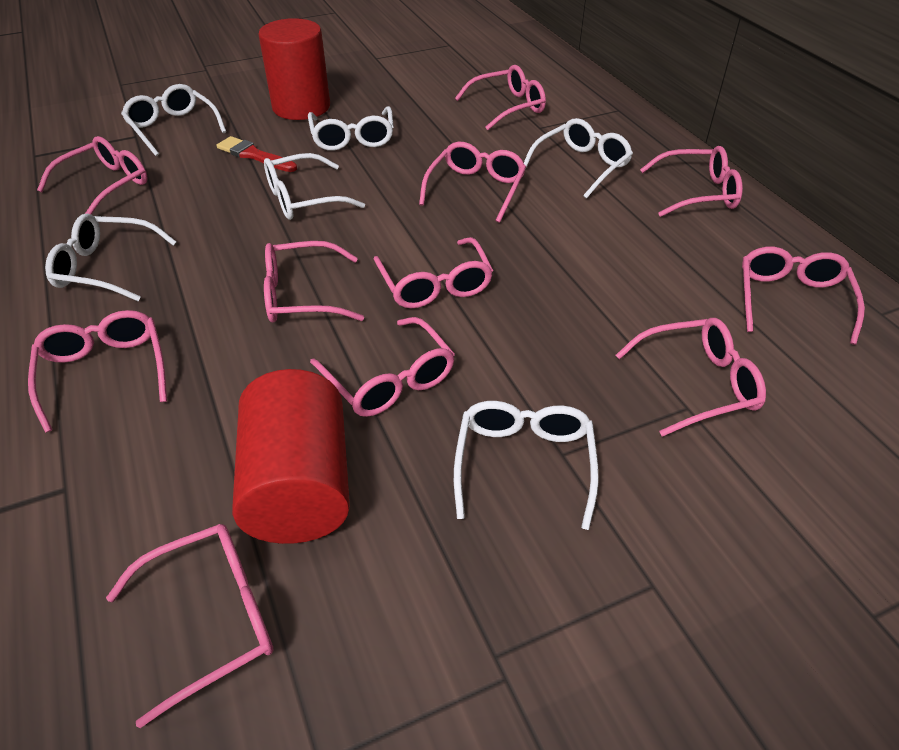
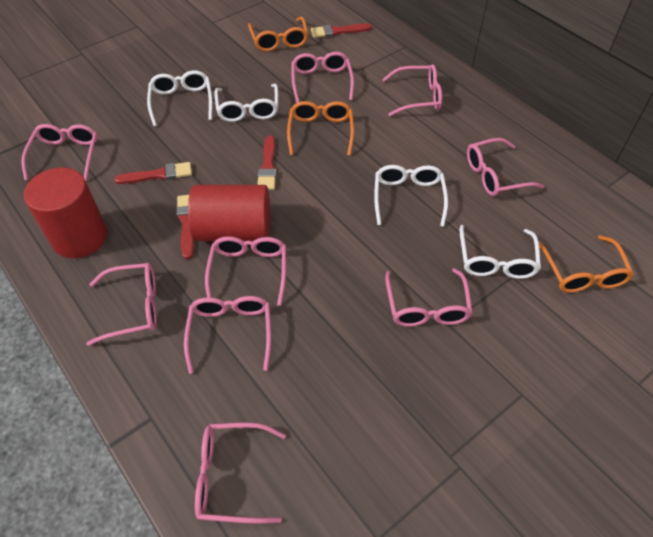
orange glasses: 0 -> 3
pink glasses: 11 -> 9
red brush: 1 -> 4
white glasses: 6 -> 4

